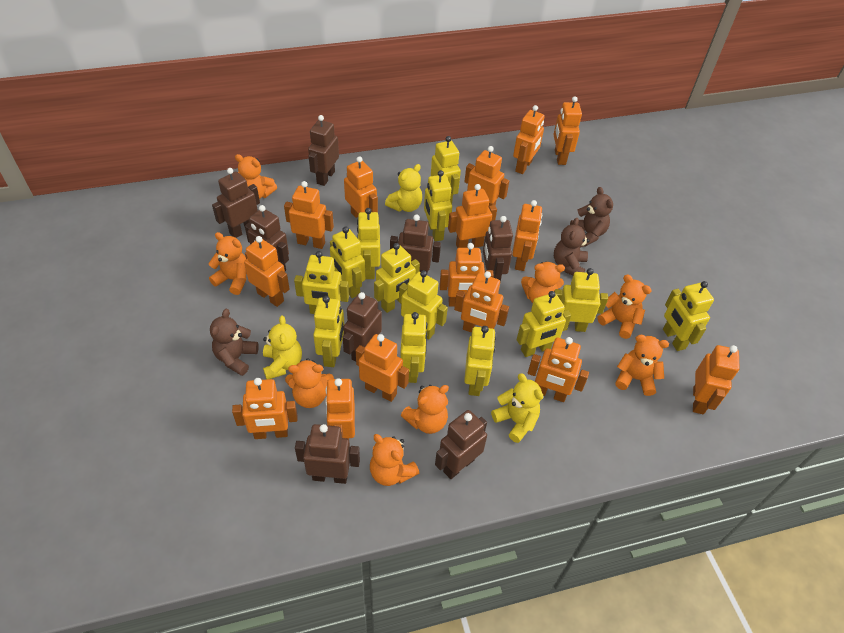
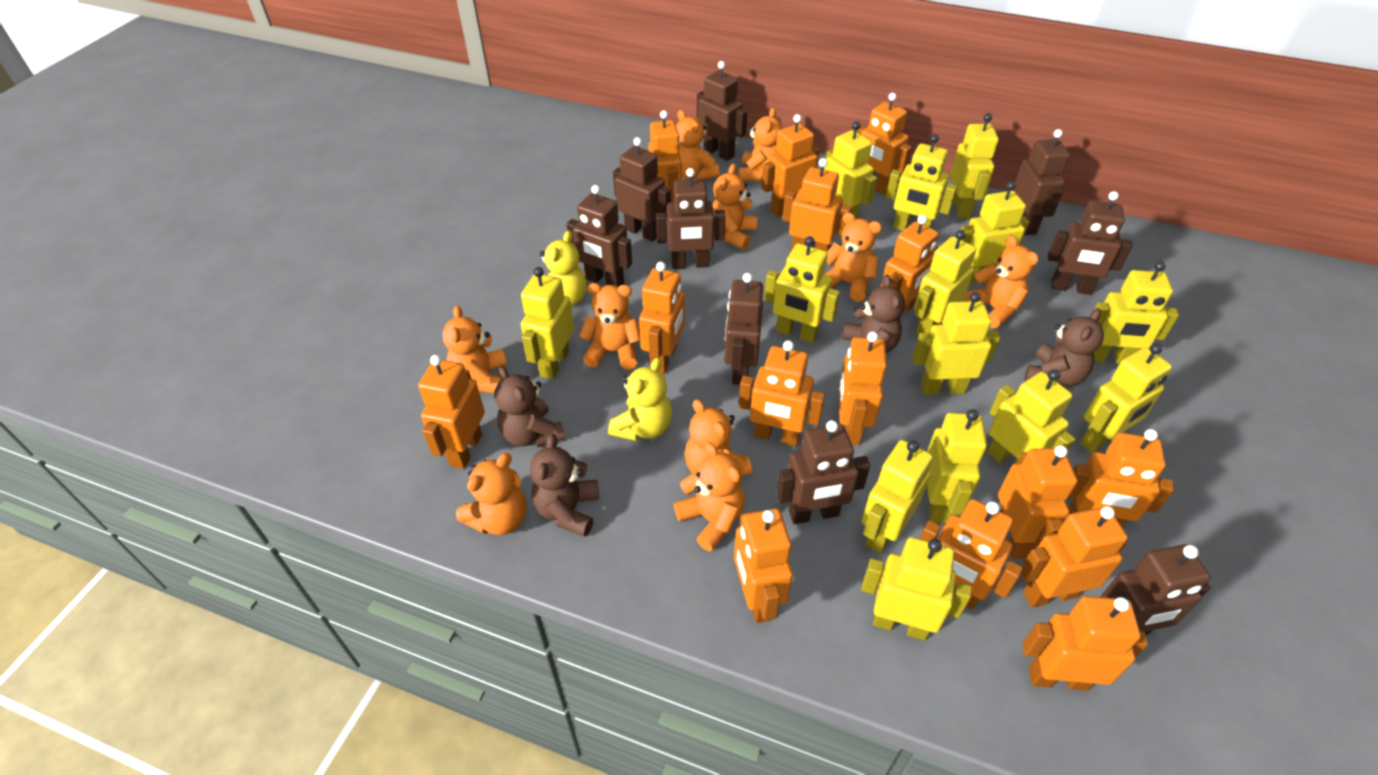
brown robot: 8 -> 9
brown teddy bear: 3 -> 4
orange teddy bear: 8 -> 10
yellow robot: 13 -> 14
yellow teddy bear: 3 -> 2

